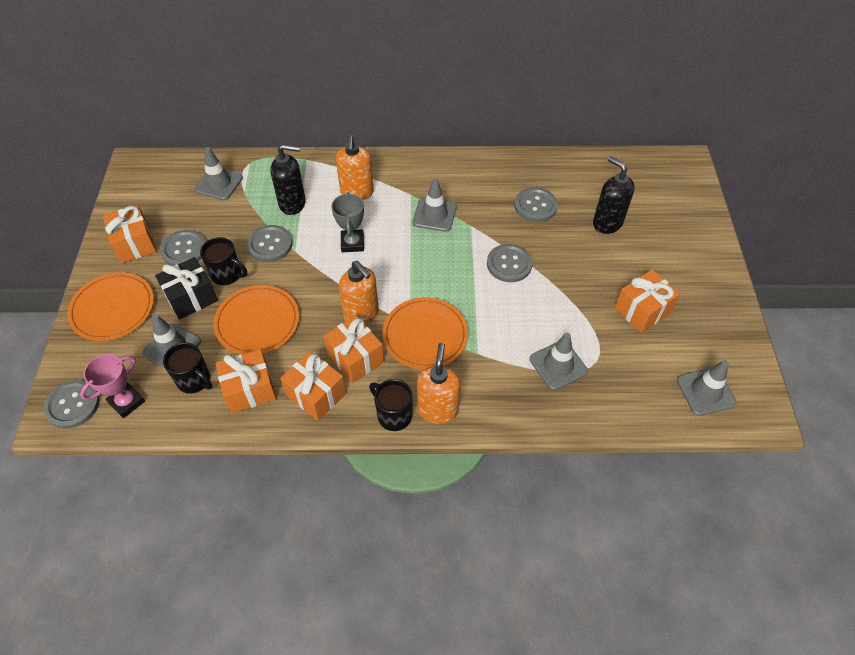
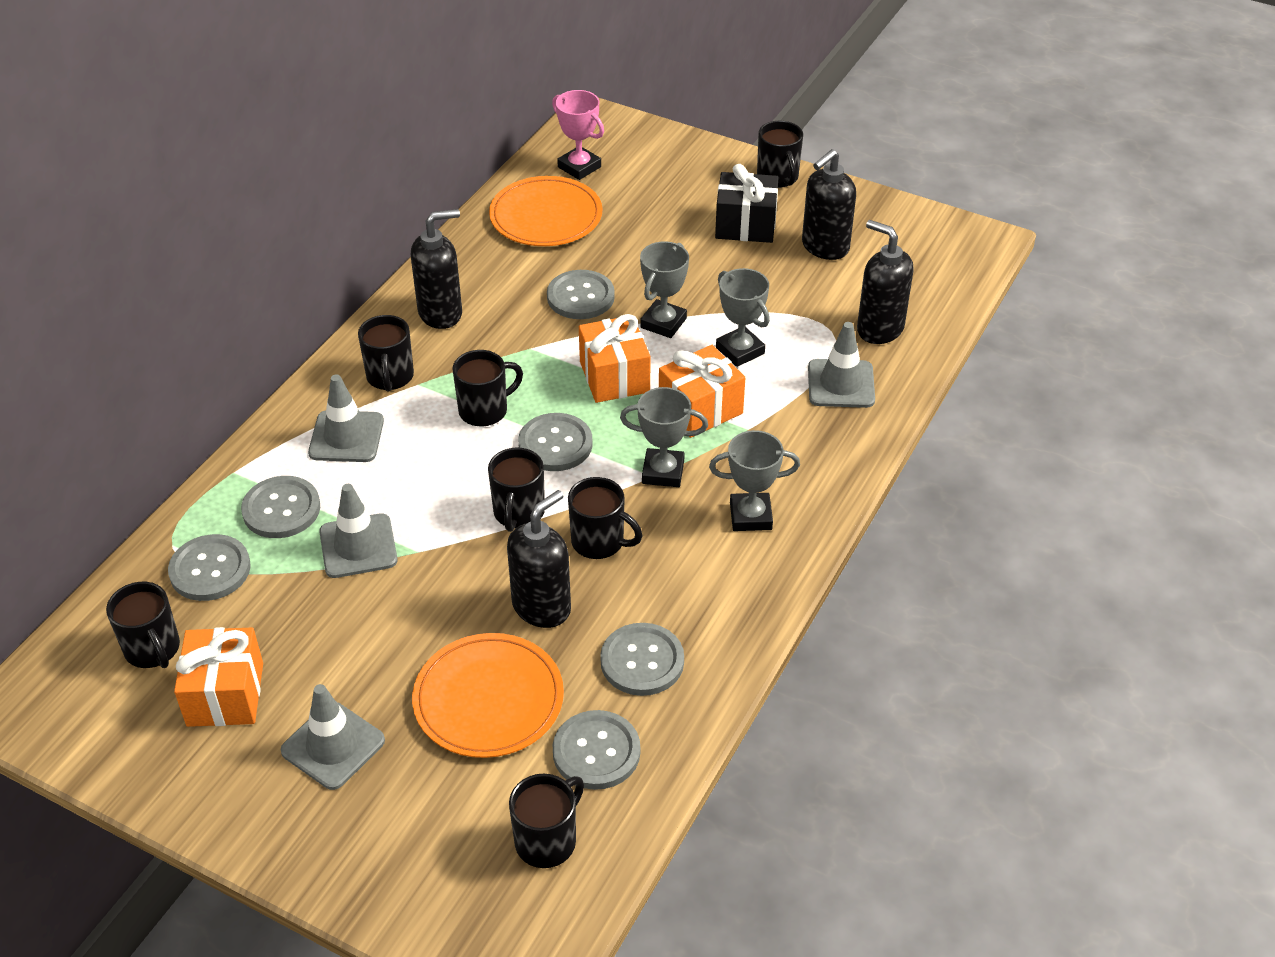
black mug: 3 -> 7
black soap dispenser: 2 -> 4
grey button: 5 -> 6
grey traffic cone: 5 -> 4
grey trophy: 1 -> 4
orange gift: 5 -> 3
orange plate: 3 -> 2
orange soap dispenser: 3 -> 0

